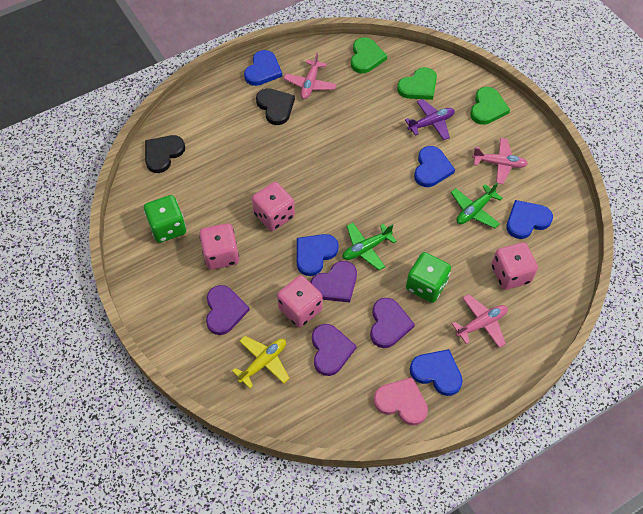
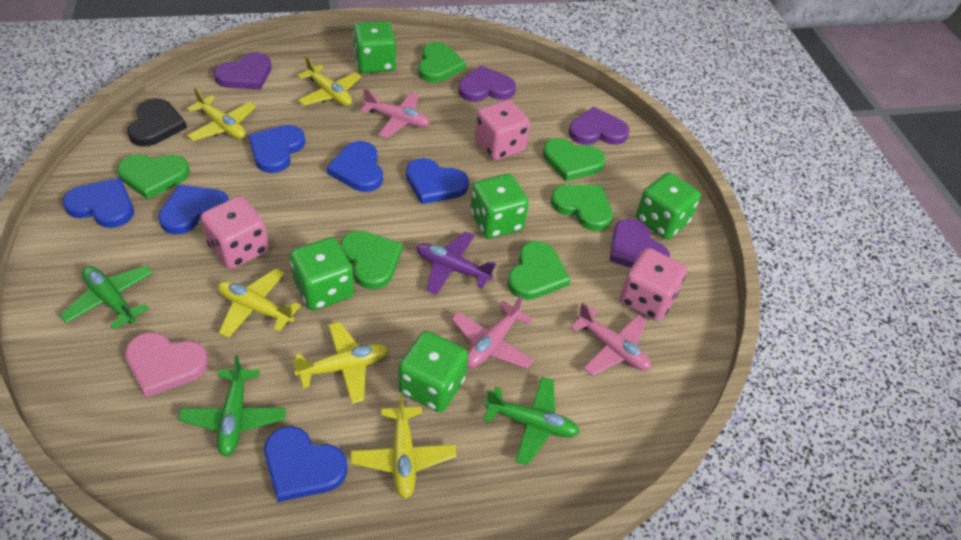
black heart: 2 -> 1
blue heart: 5 -> 6
green dice: 2 -> 5
green heart: 3 -> 6
green plane: 2 -> 3
pink dice: 4 -> 3
yellow plane: 1 -> 5

